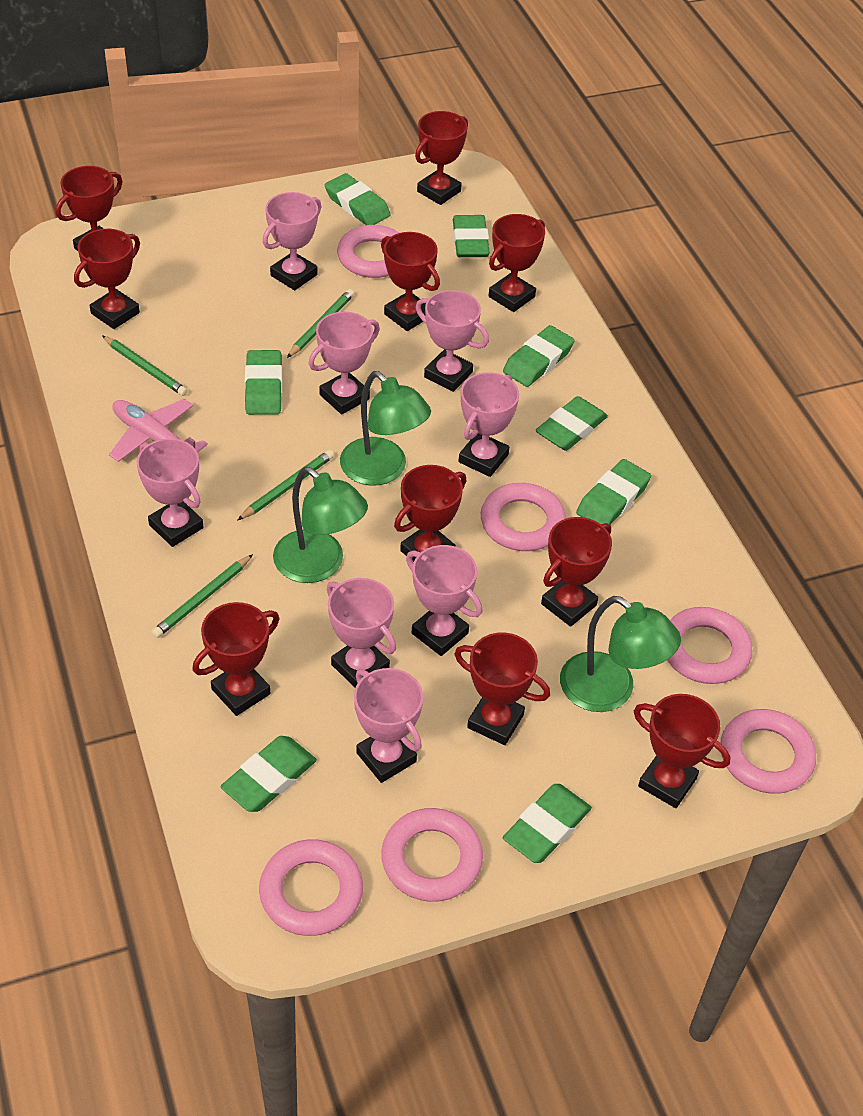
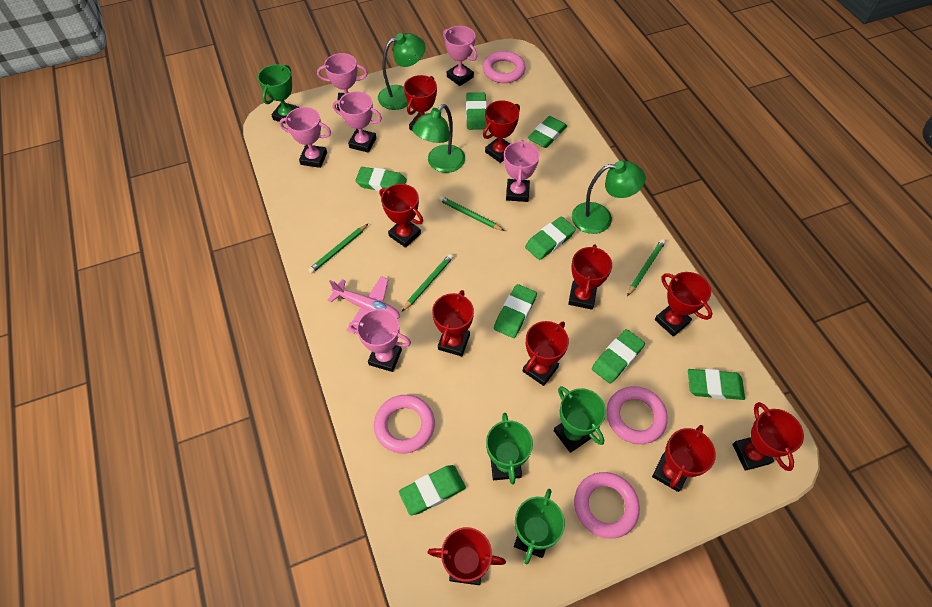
green trophy: 0 -> 4
pink ring: 6 -> 4
pink trophy: 8 -> 6

